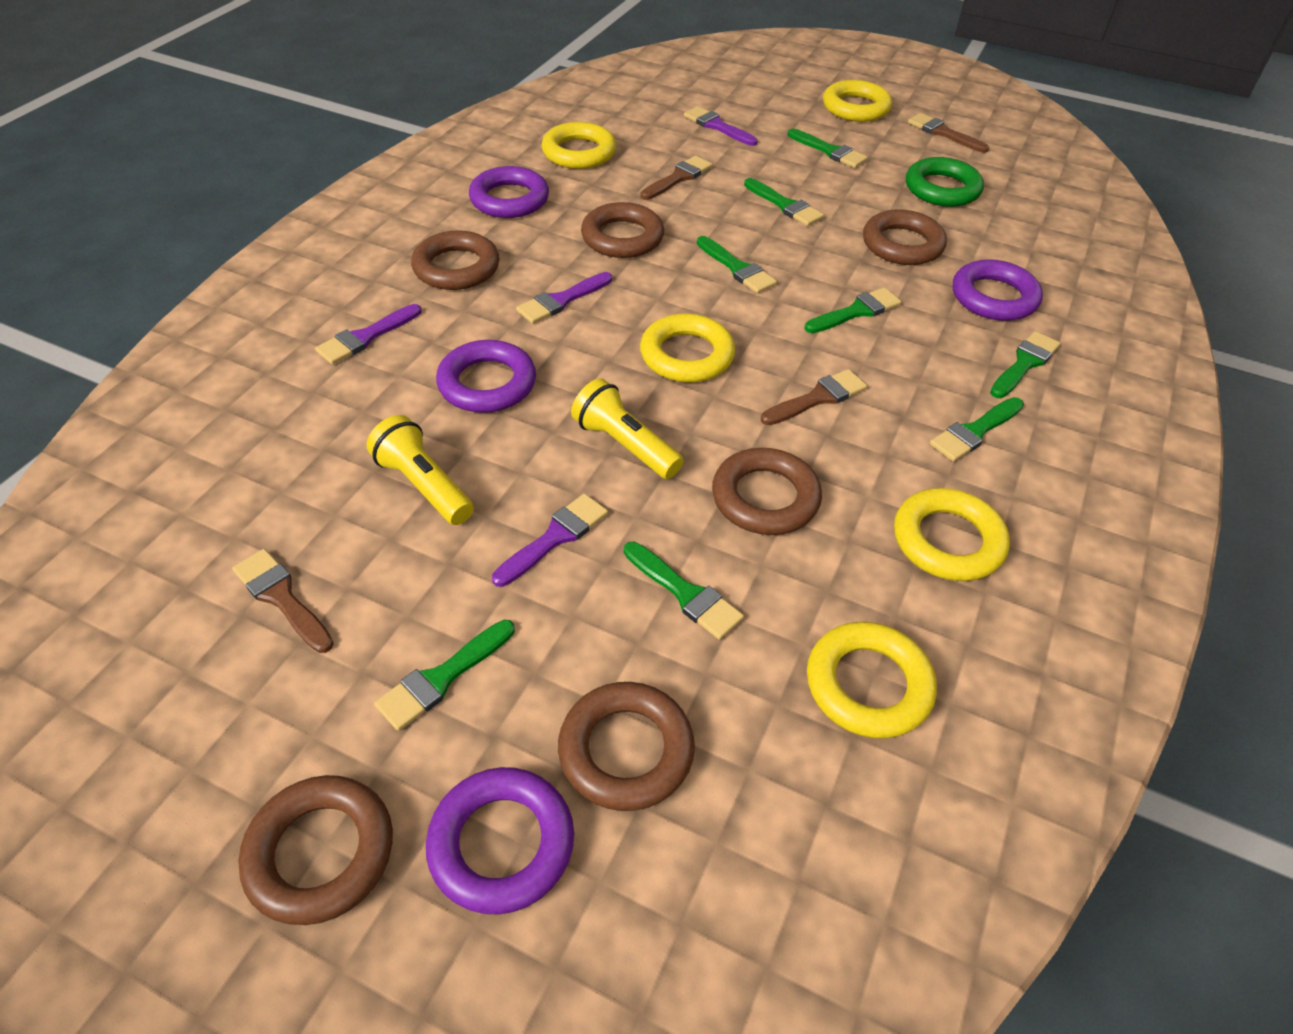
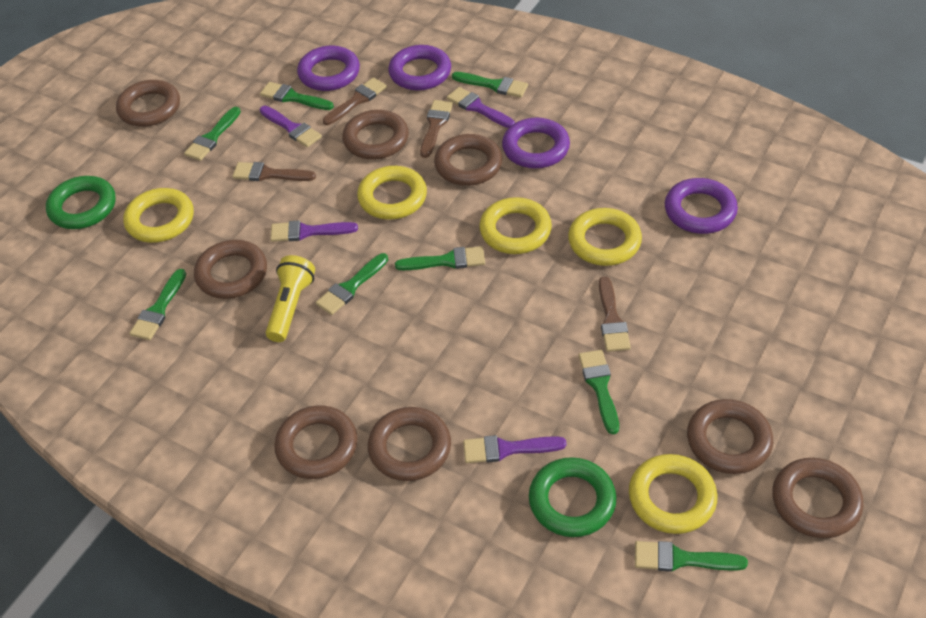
brown ring: 6 -> 8
green ring: 1 -> 2
yellow flashlight: 2 -> 1

